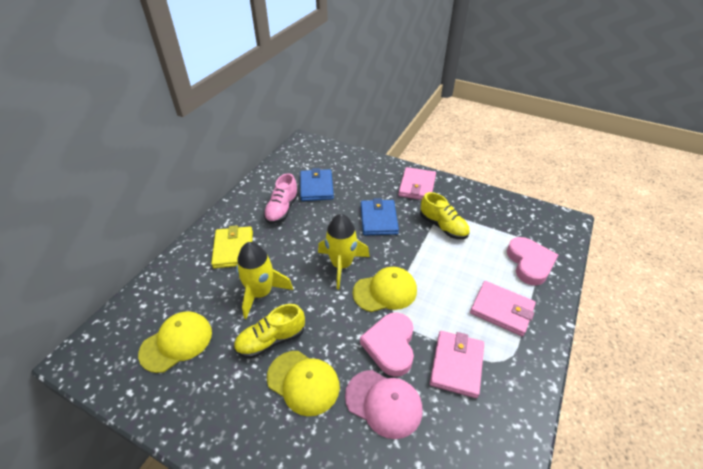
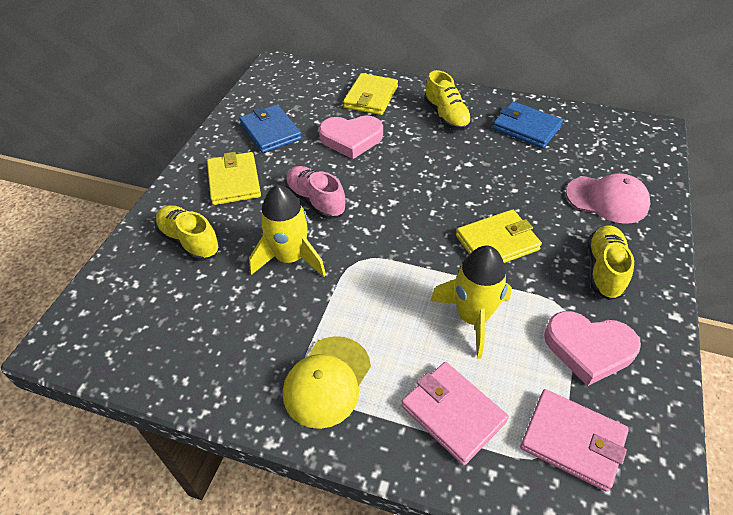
pink wallet: 3 -> 2
yellow cap: 3 -> 1
yellow shoe: 2 -> 3
yellow wallet: 1 -> 3

